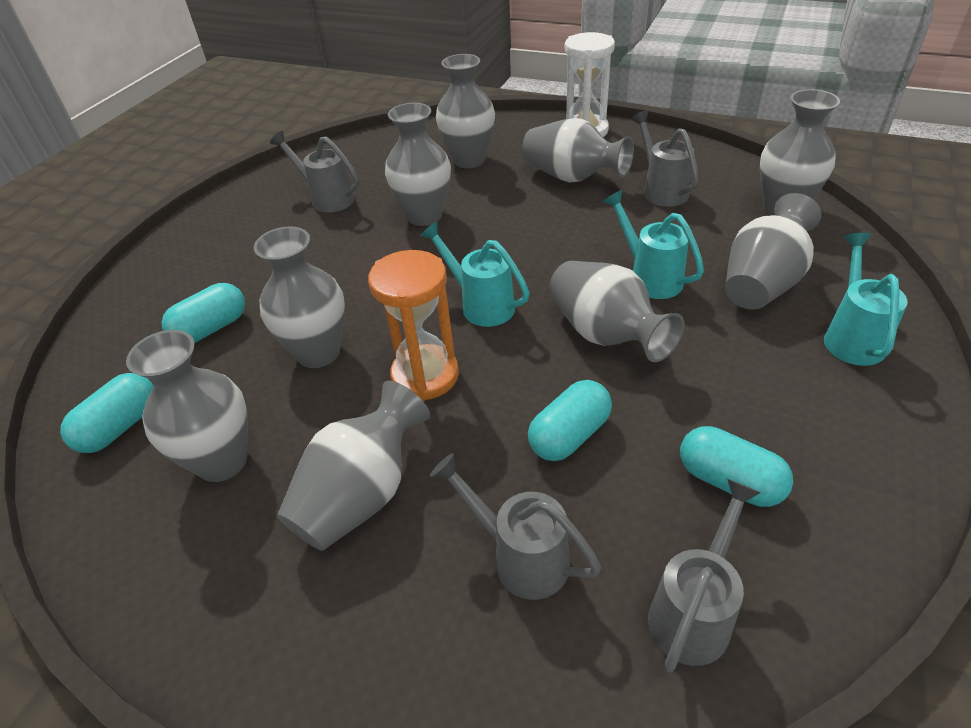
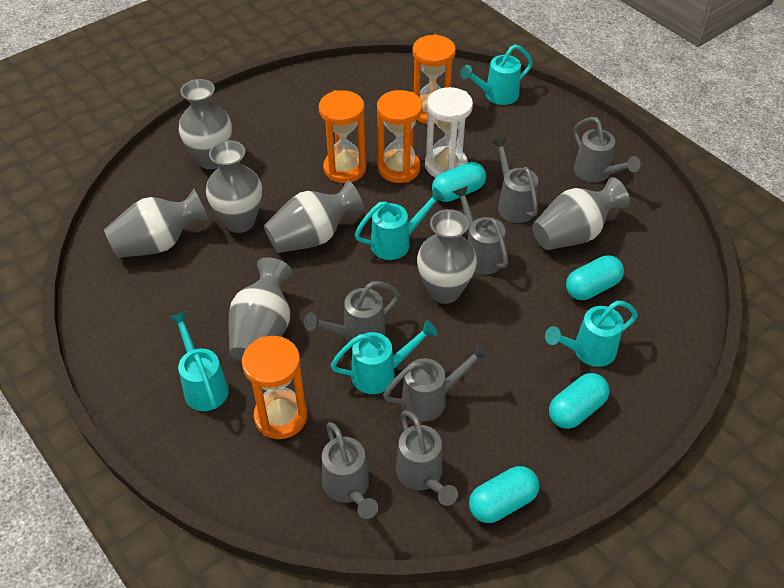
grey vase: 9 -> 7
grey watering can: 4 -> 7
orange hourglass: 1 -> 4
turquoise watering can: 3 -> 5

